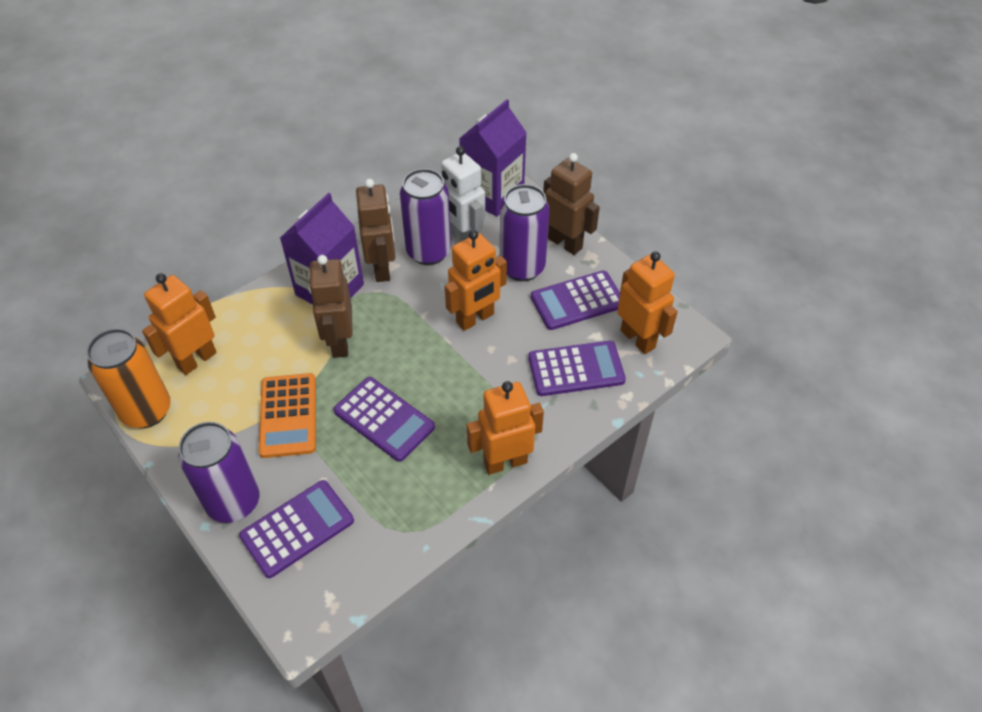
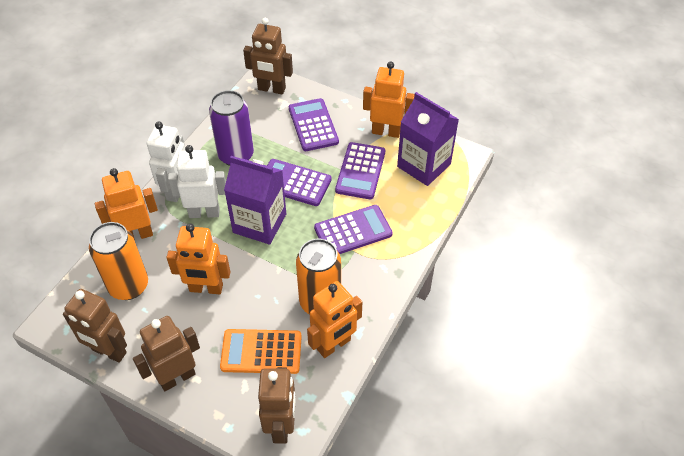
brown robot: 3 -> 4
orange can: 1 -> 2
purple can: 3 -> 1
white robot: 1 -> 2

